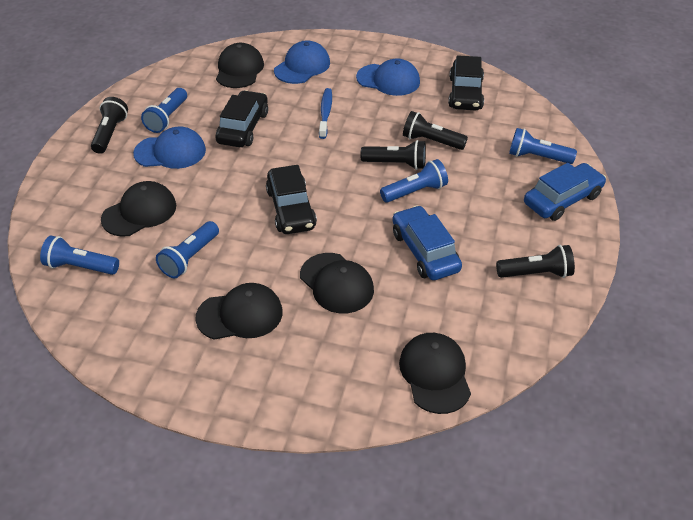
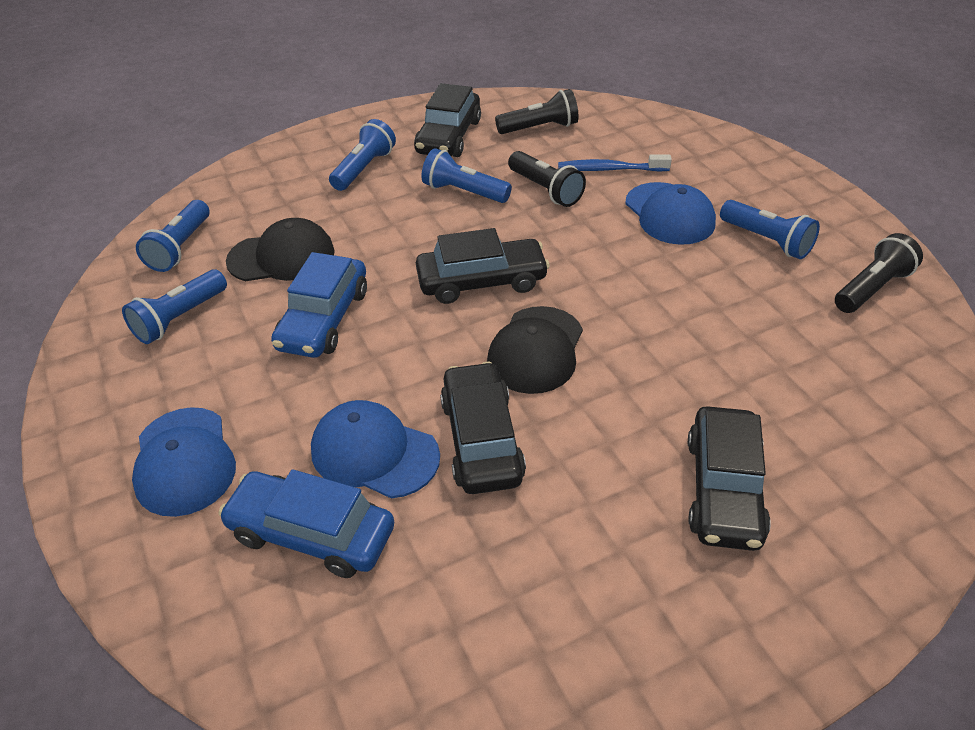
black cap: 5 -> 2
black car: 3 -> 4
black flashlight: 4 -> 3

